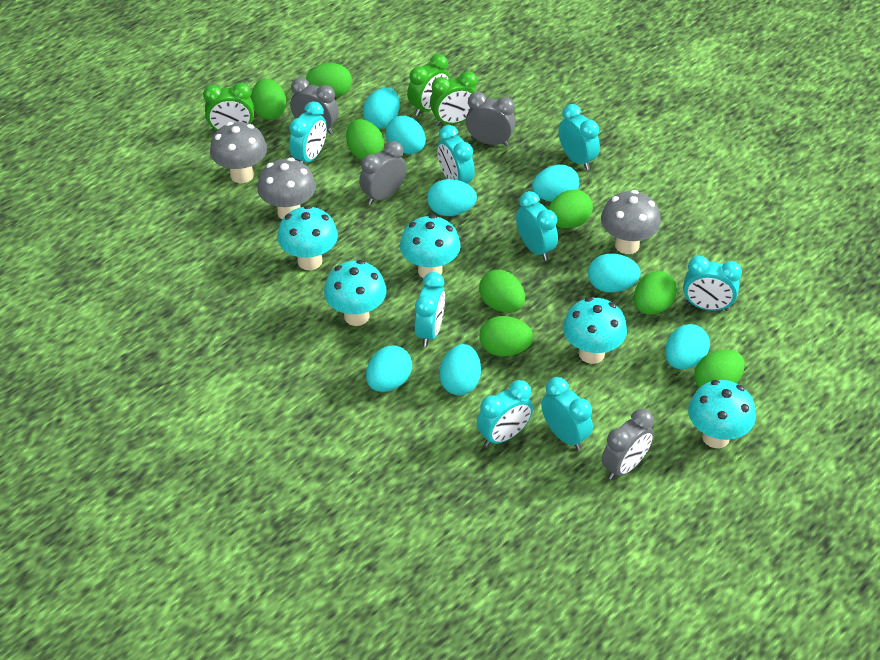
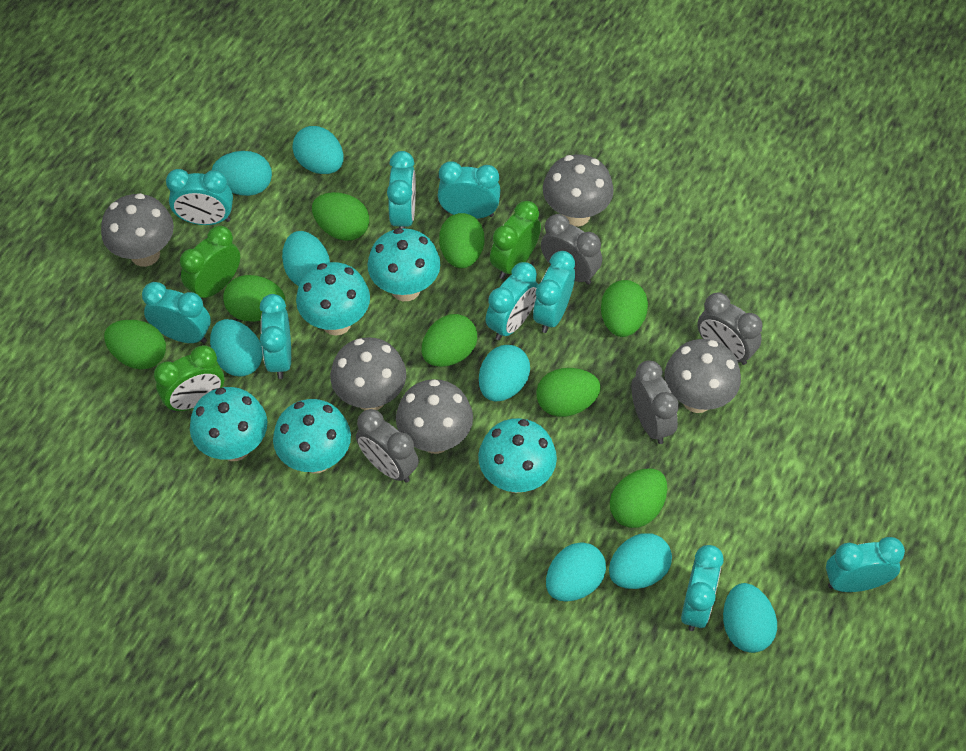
grey mushroom: 3 -> 5
turquoise clock: 8 -> 9

